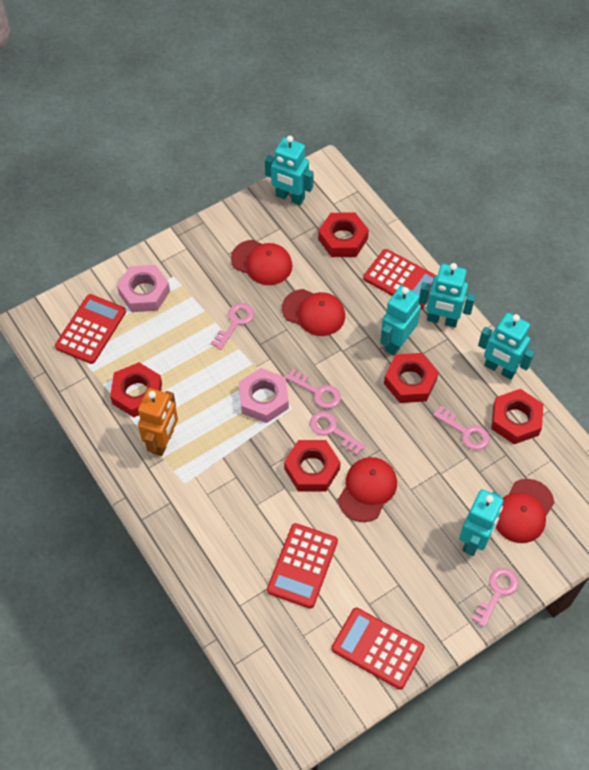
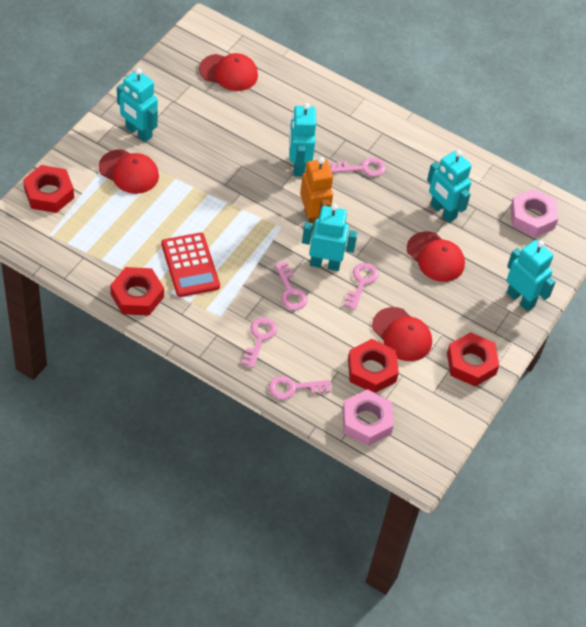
red calculator: 4 -> 1
red nut: 5 -> 4

